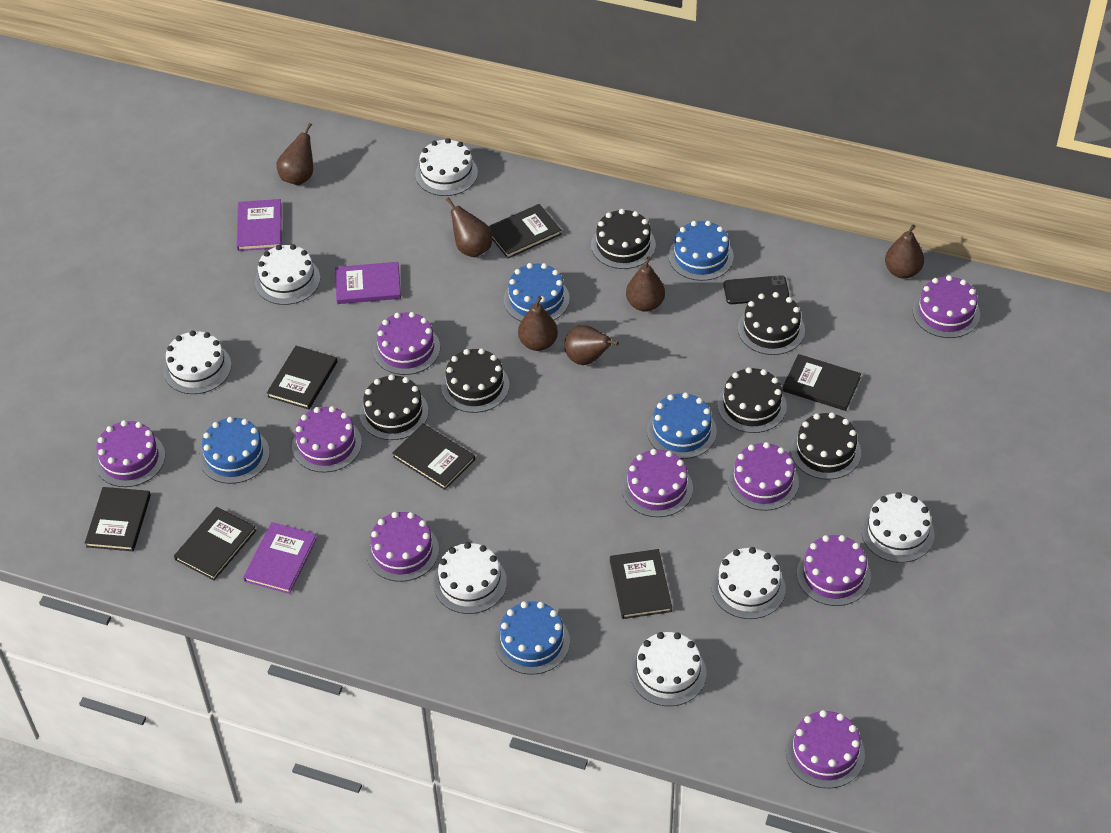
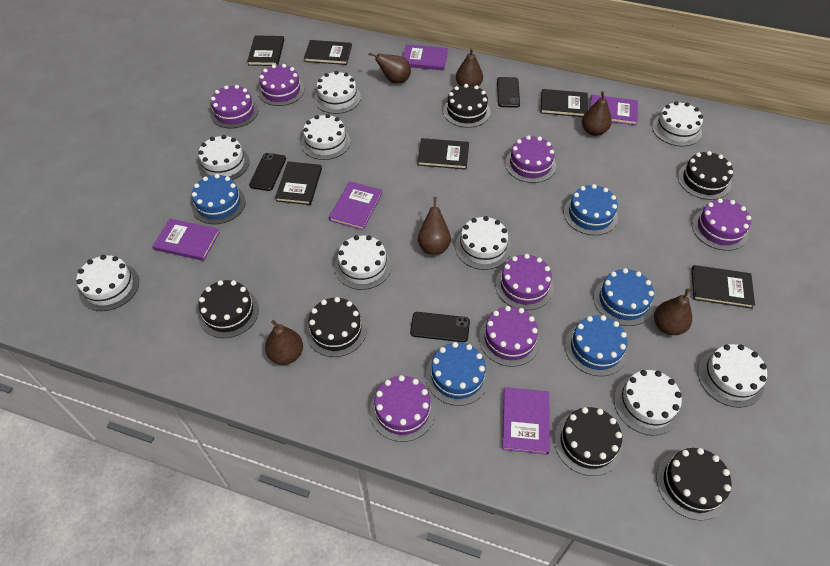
black book: 7 -> 6
black phone: 1 -> 3
purple book: 3 -> 5
purple cake: 9 -> 7
white cake: 7 -> 9

